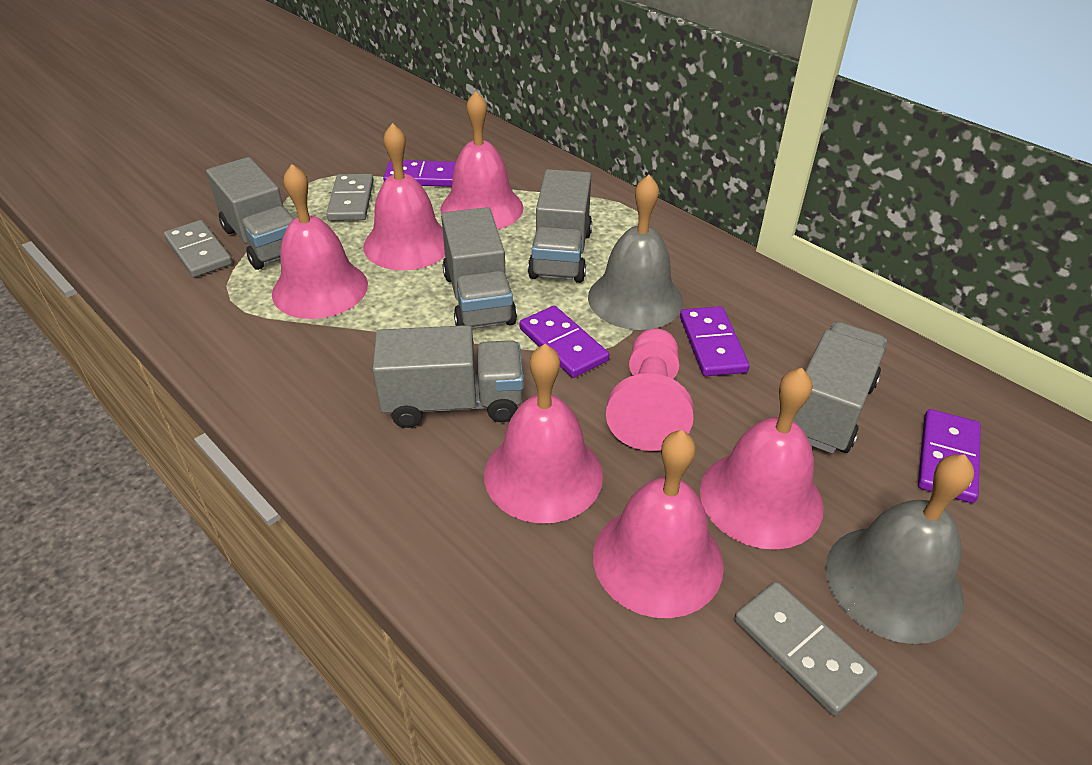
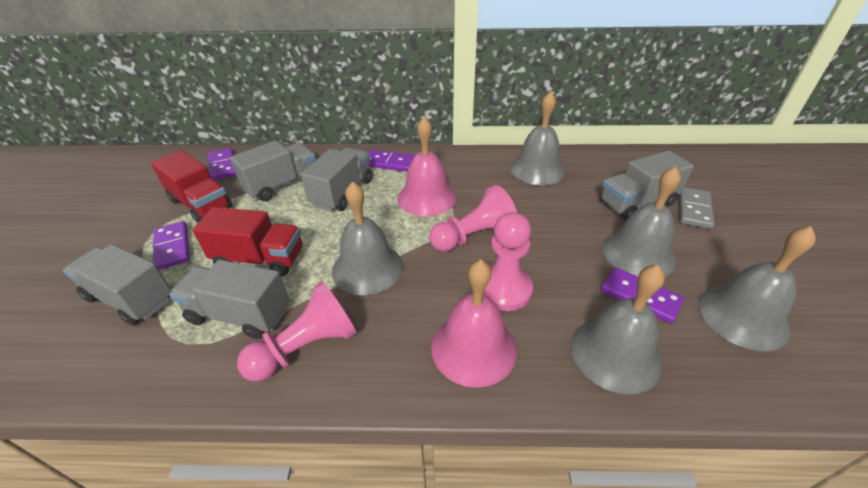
grey bell: 2 -> 5
grey domino: 3 -> 1
pink bell: 6 -> 2
pink pawn: 1 -> 3
red truck: 0 -> 2

